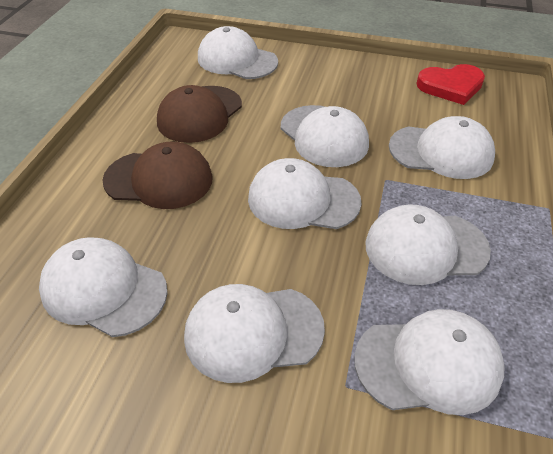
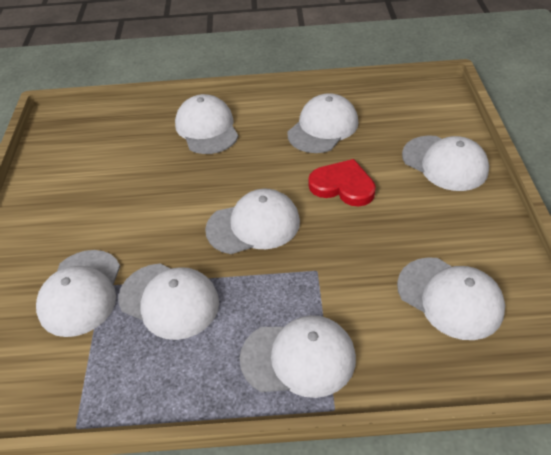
brown cap: 2 -> 0

